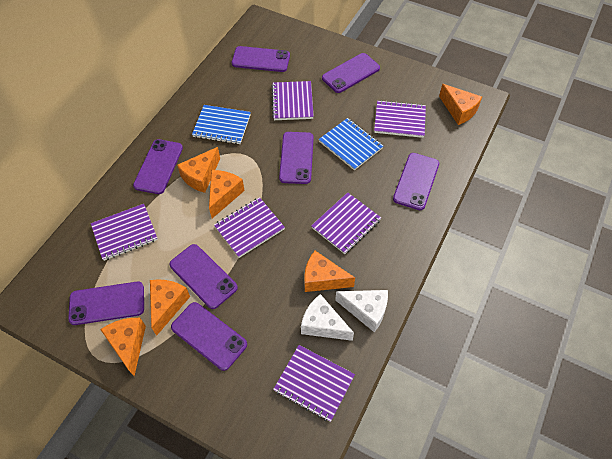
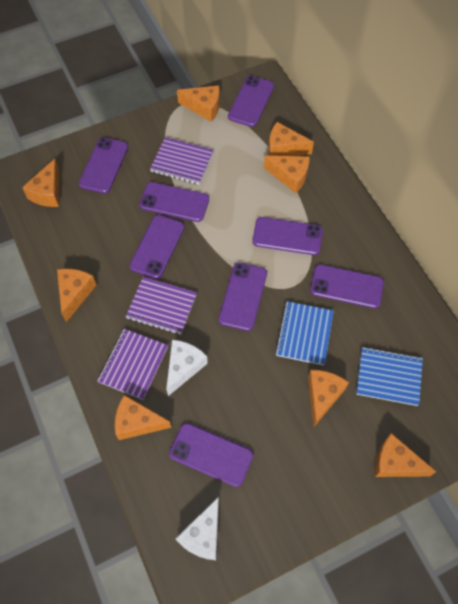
orange cheese: 6 -> 8
purple notebook: 6 -> 3

